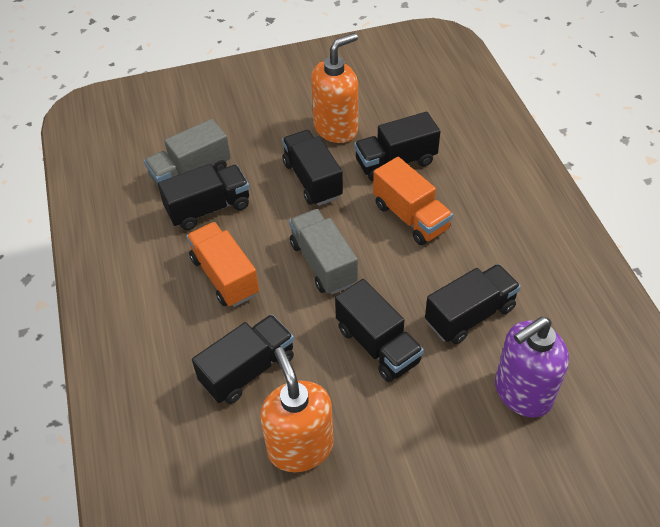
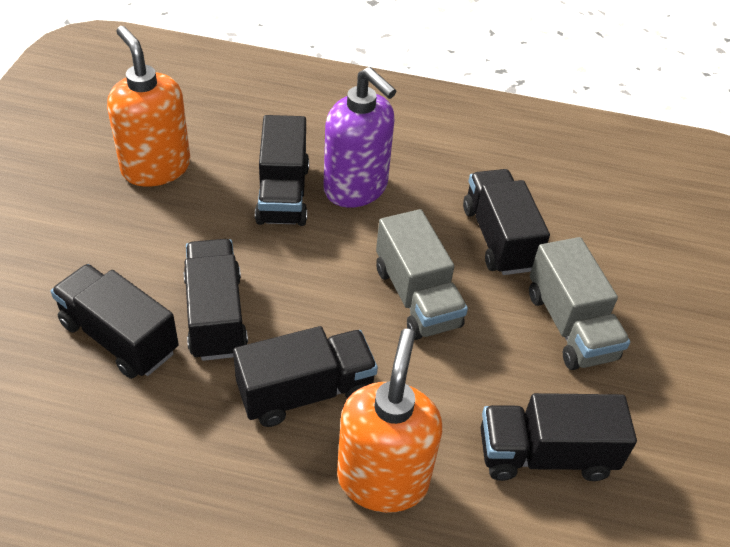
orange truck: 2 -> 0

